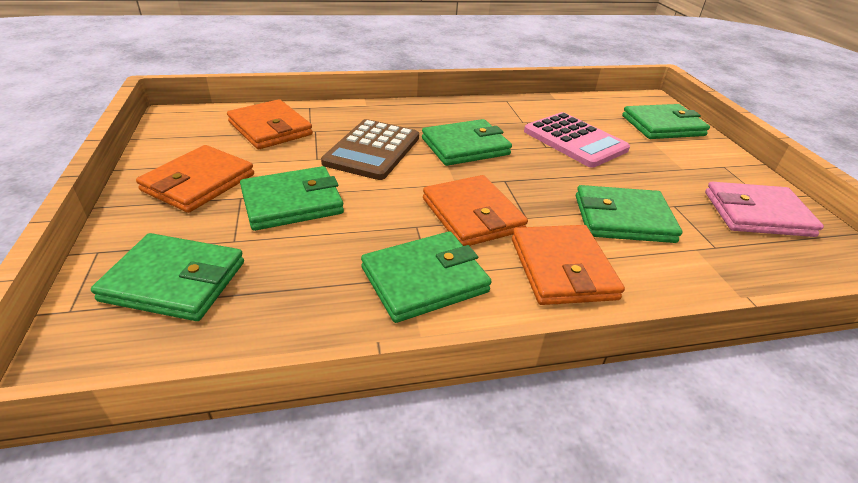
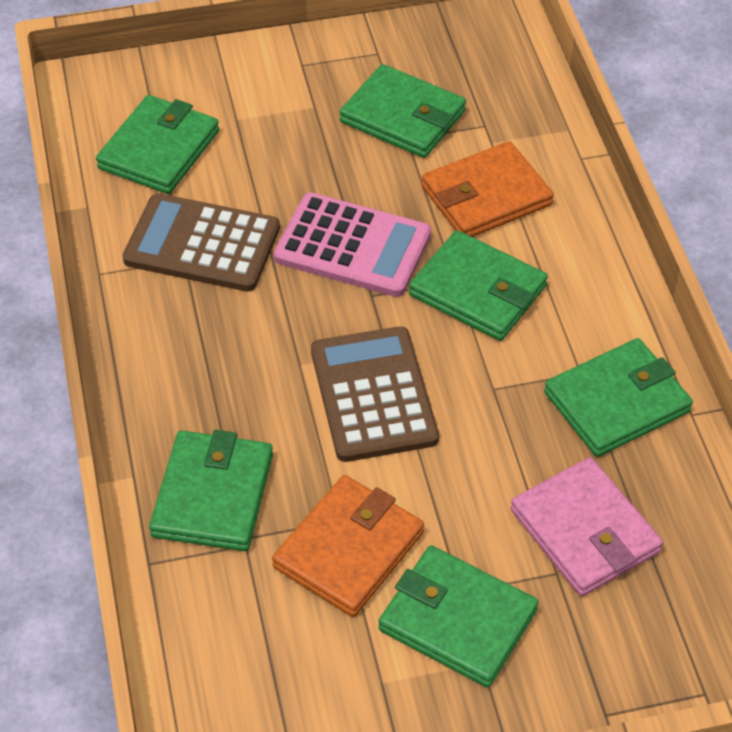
brown calculator: 1 -> 2
orange wallet: 4 -> 2

